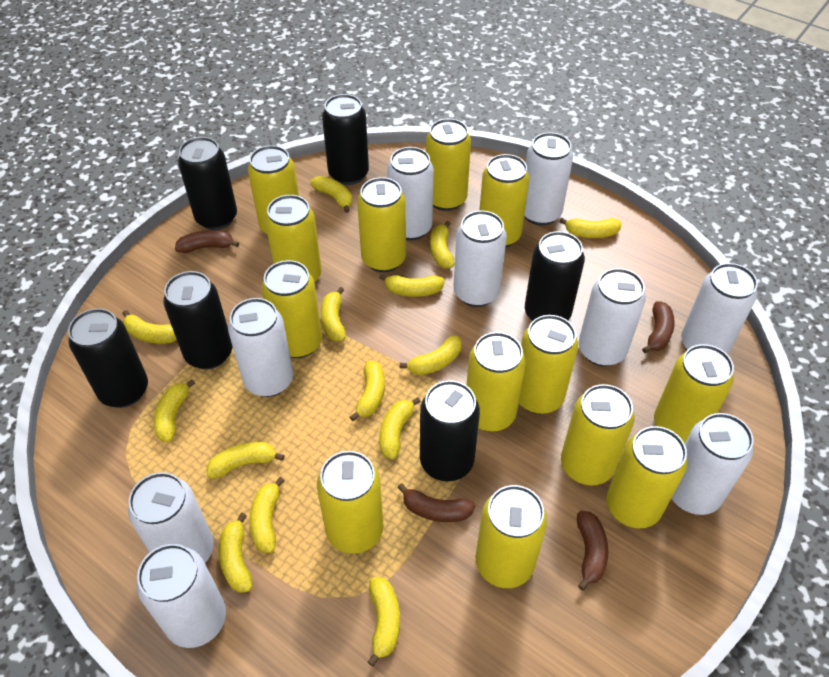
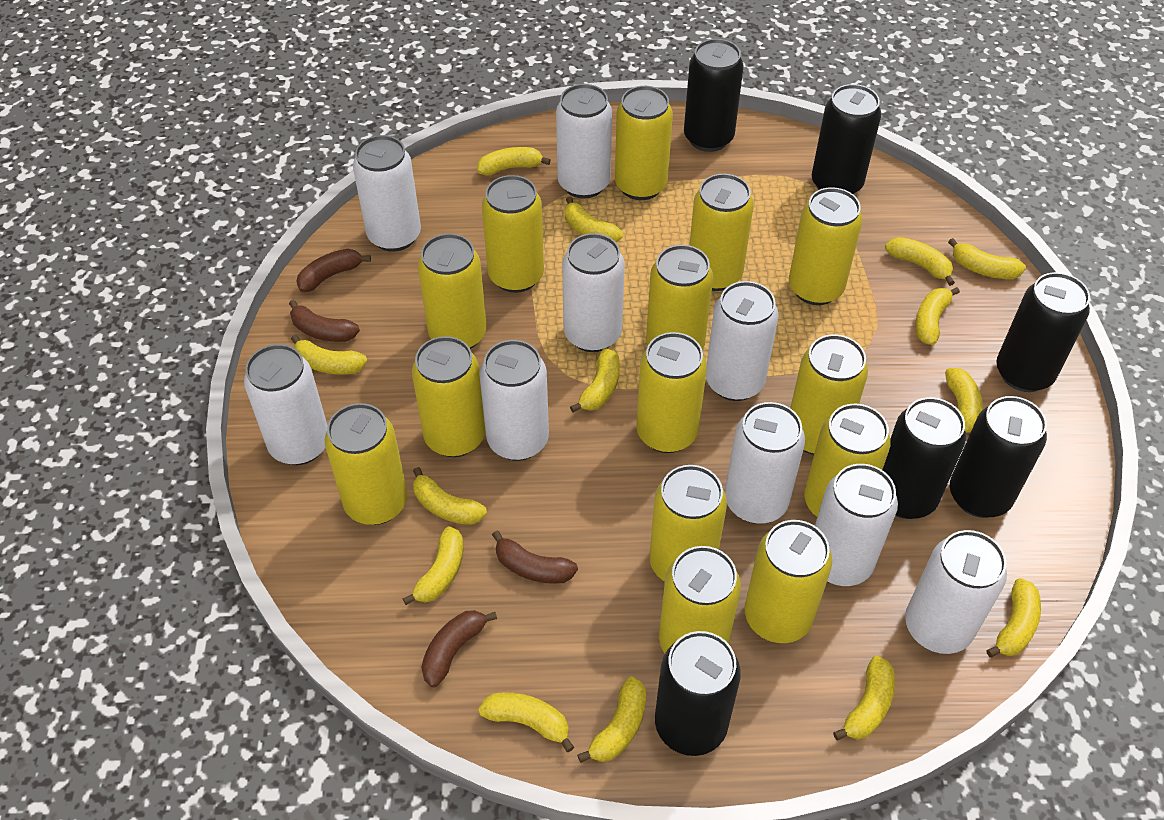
yellow can: 13 -> 14

